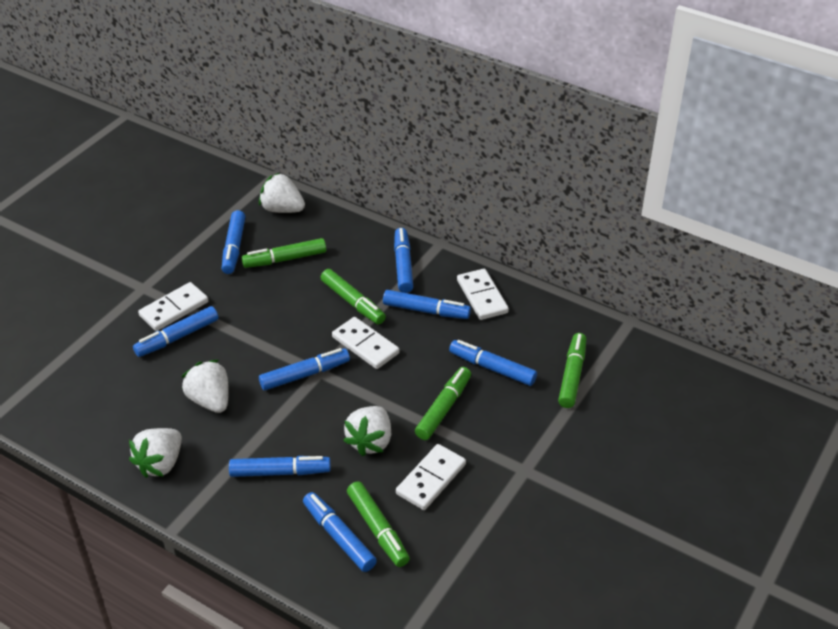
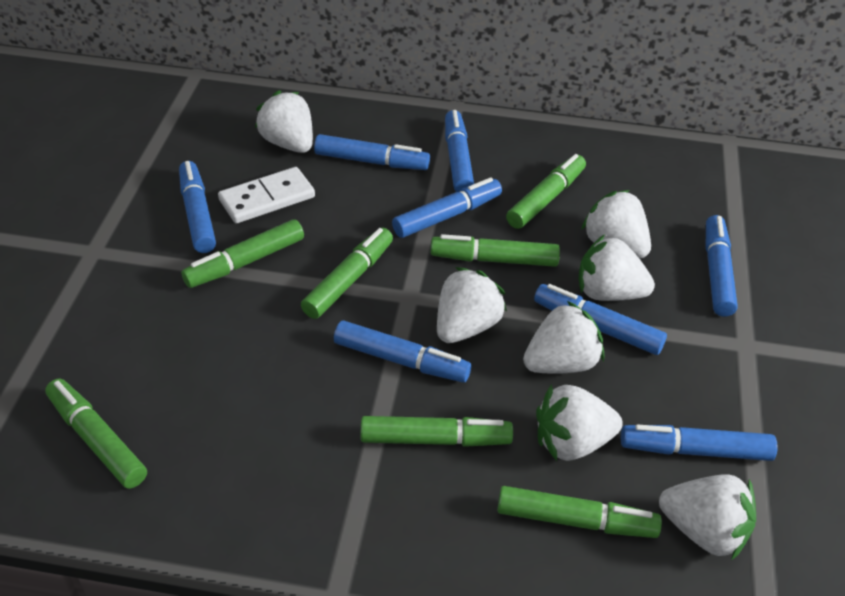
green marker: 5 -> 7
white domino: 4 -> 1
white strawberry: 4 -> 7

